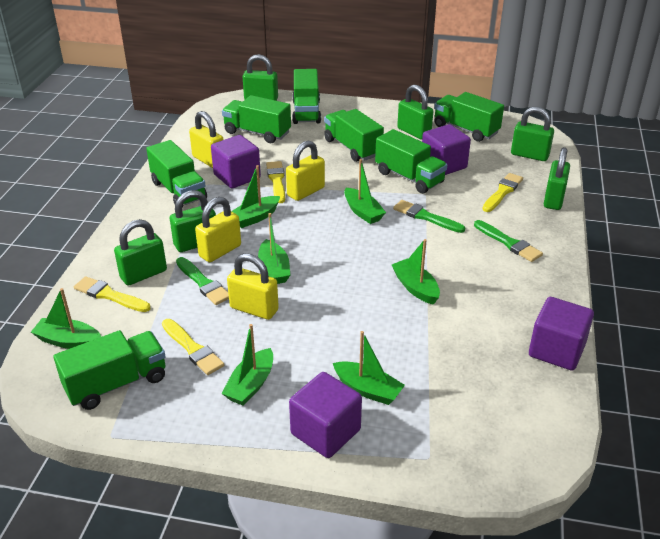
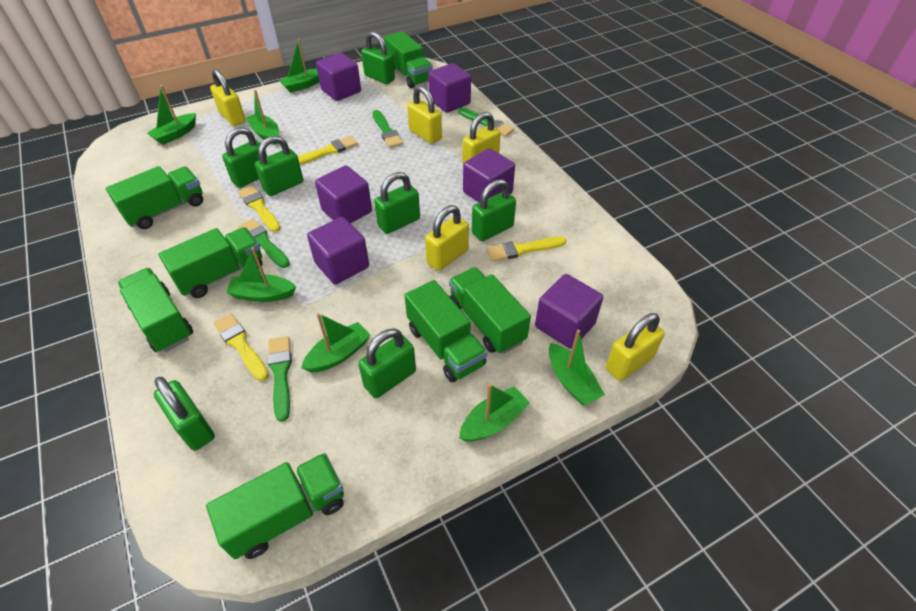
green brush: 3 -> 4
green padlock: 6 -> 7
purple cube: 4 -> 6
yellow padlock: 4 -> 5

